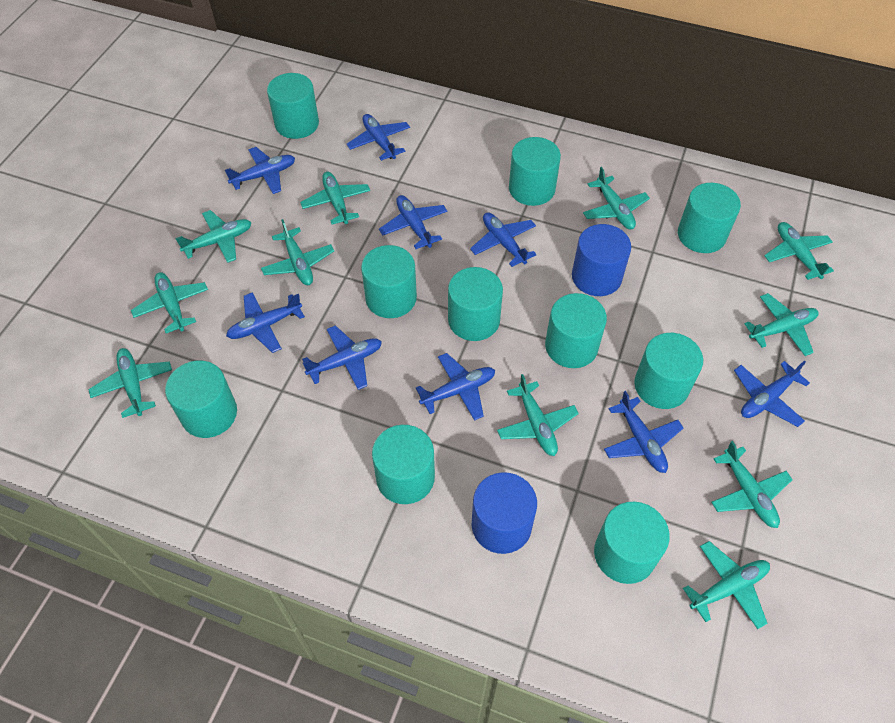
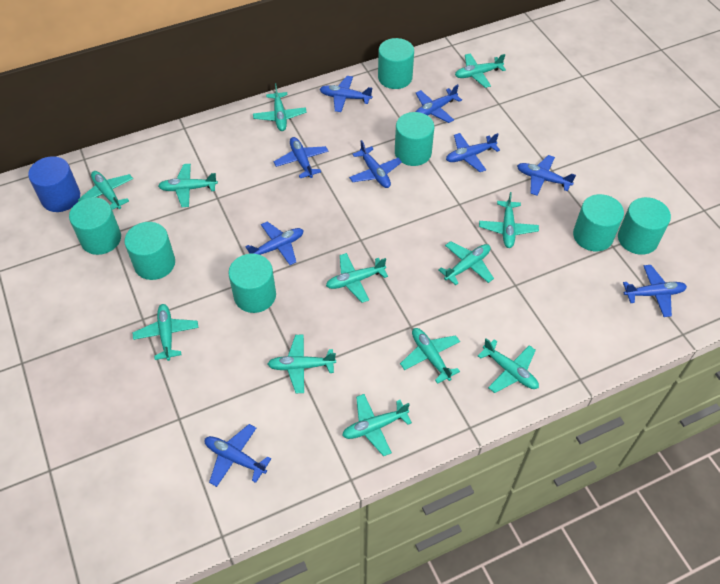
blue cylinder: 2 -> 1
turquoise cylinder: 10 -> 7
turquoise plane: 11 -> 12

